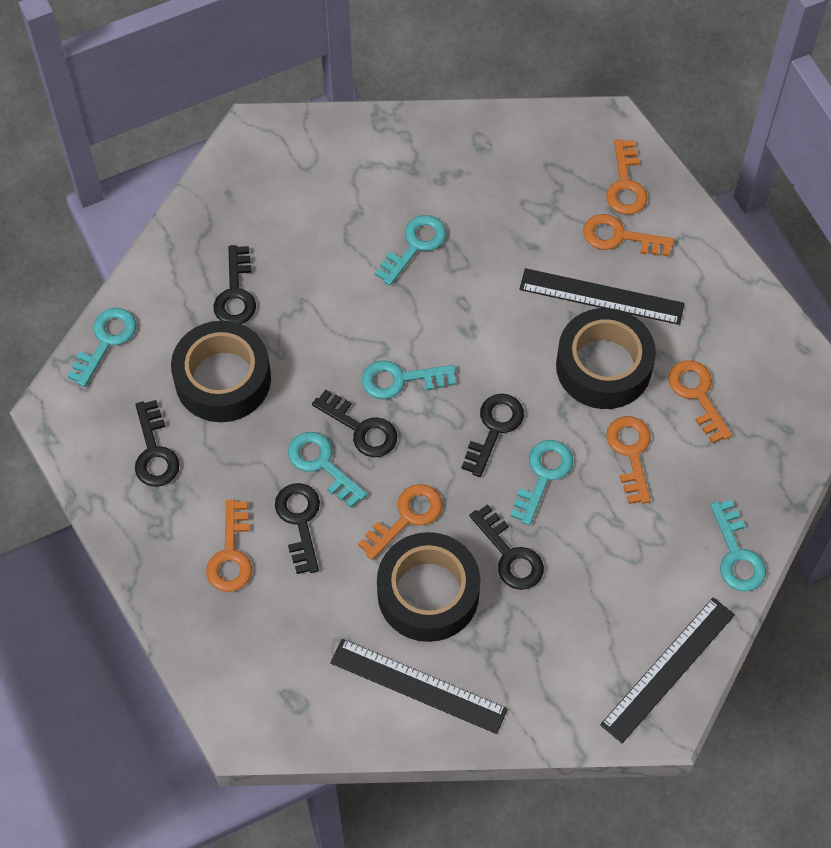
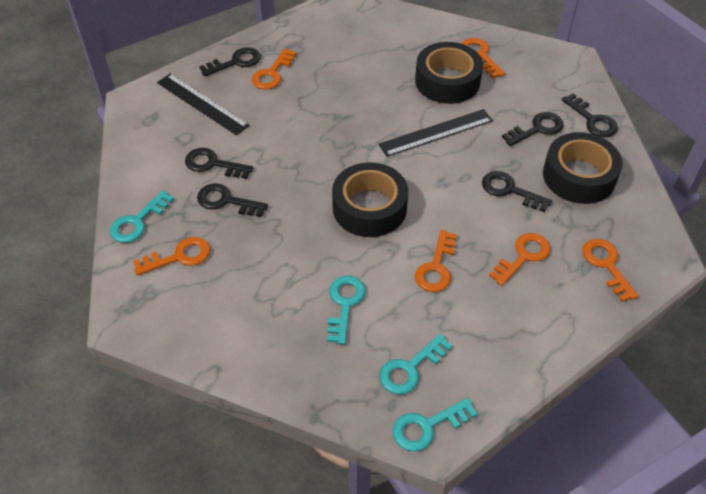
black ruler: 3 -> 2
turquoise key: 6 -> 4

